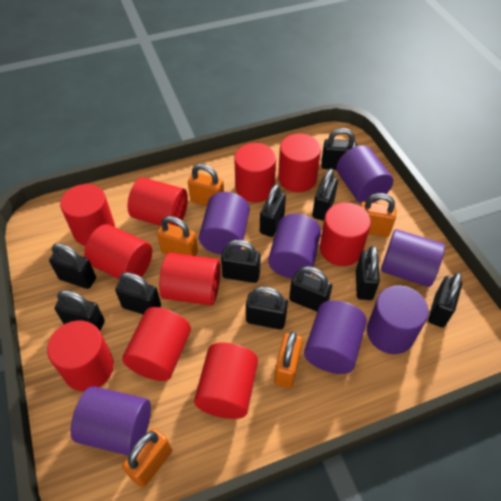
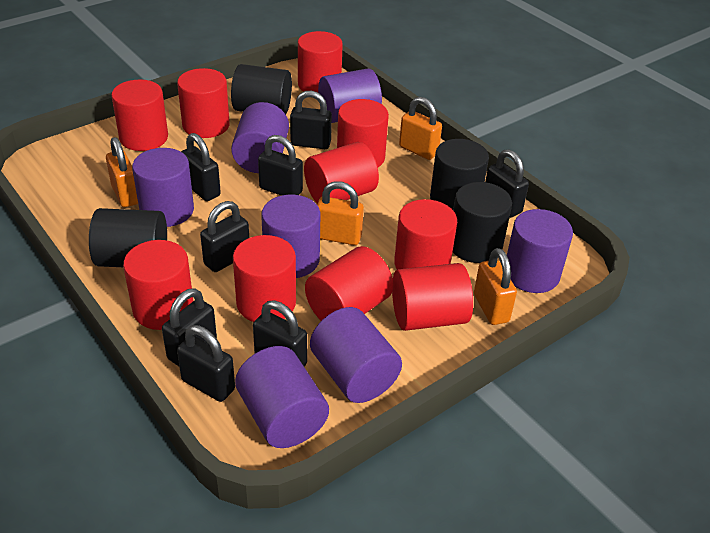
black cylinder: 0 -> 4
black padlock: 11 -> 8
orange padlock: 5 -> 4

